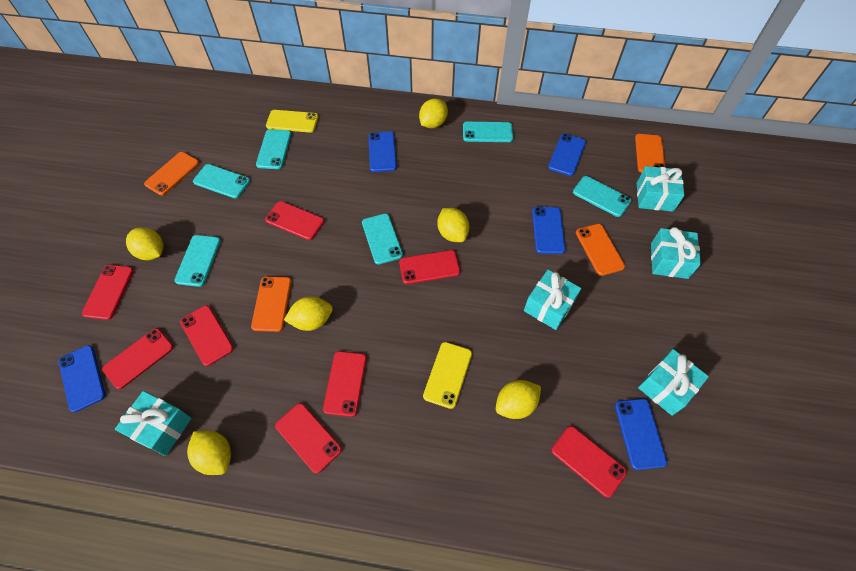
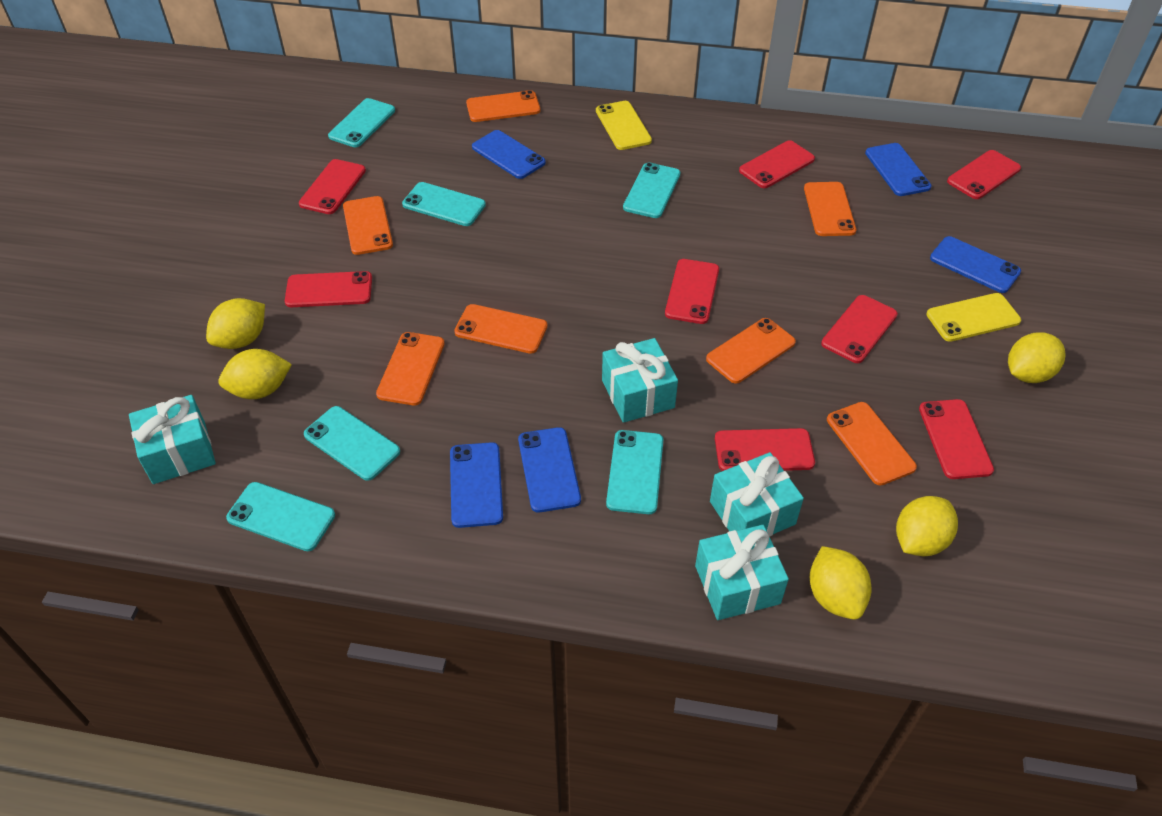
orange phone: 4 -> 7
turquoise gift: 5 -> 4
yellow lemon: 6 -> 5

